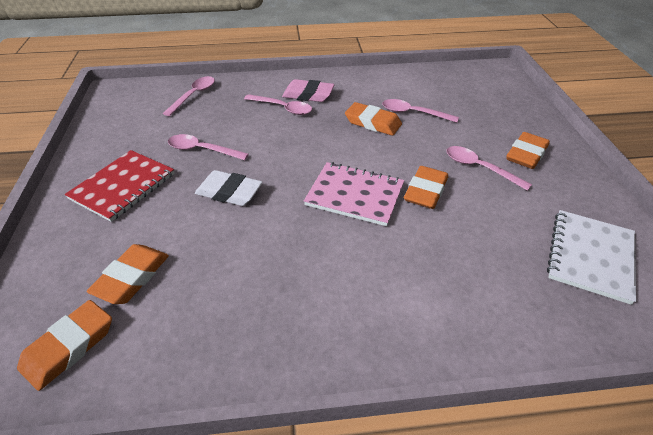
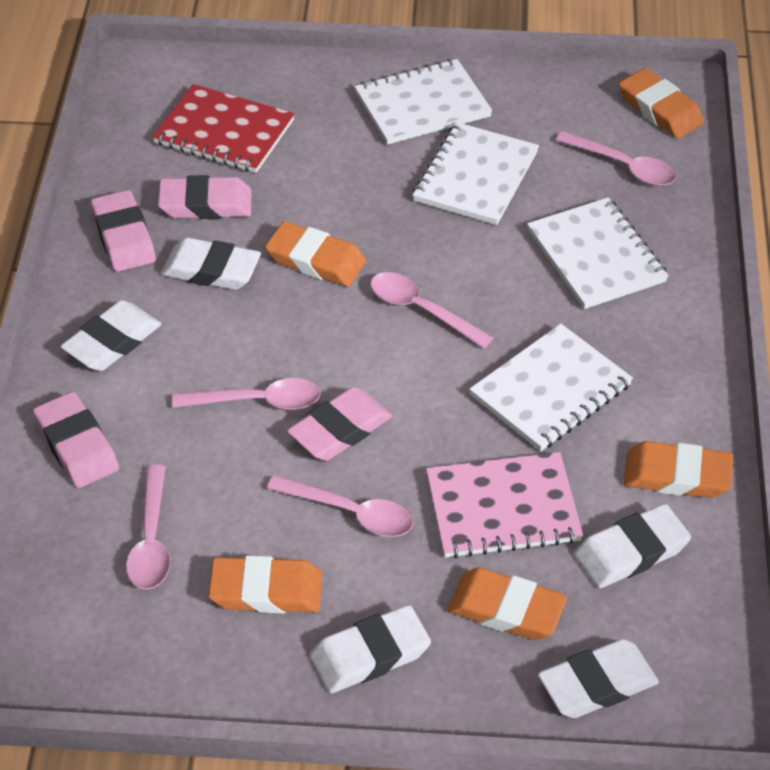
pink eraser: 1 -> 4
white eraser: 1 -> 5
white notebook: 1 -> 4

